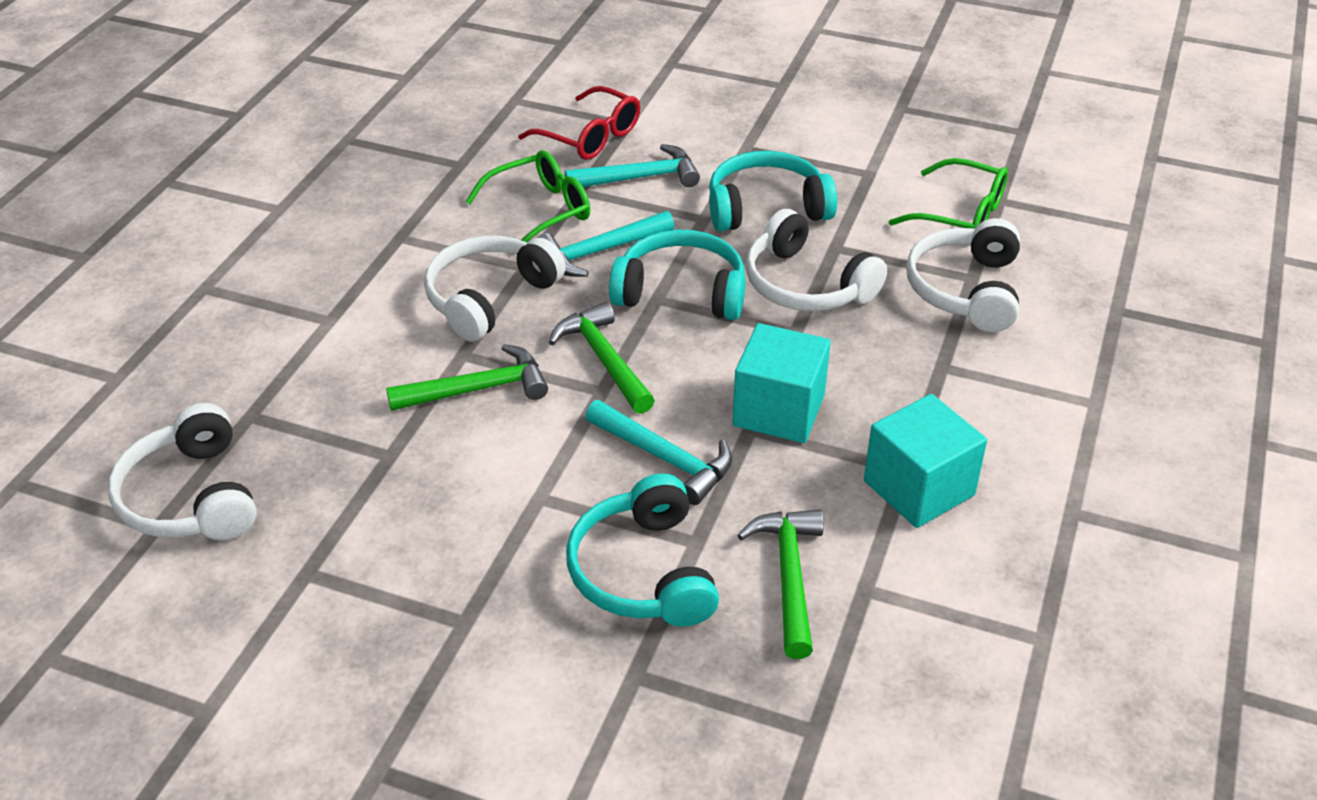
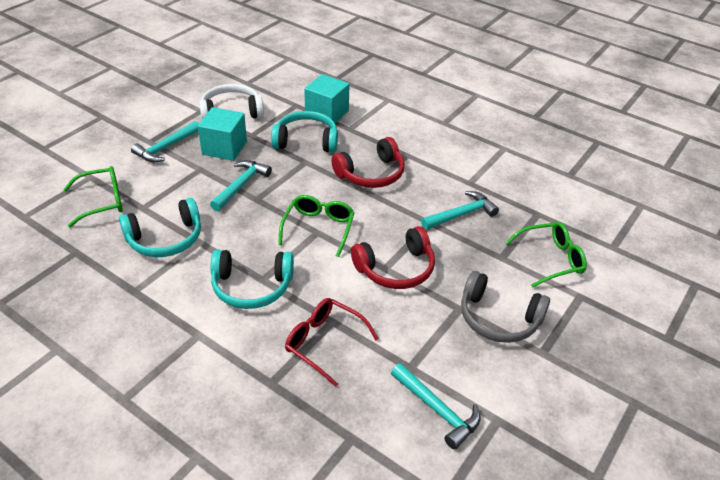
green glasses: 2 -> 3
green hammer: 3 -> 0
grey headphones: 0 -> 1
red headphones: 0 -> 2
turquoise hammer: 3 -> 4
white headphones: 4 -> 1

